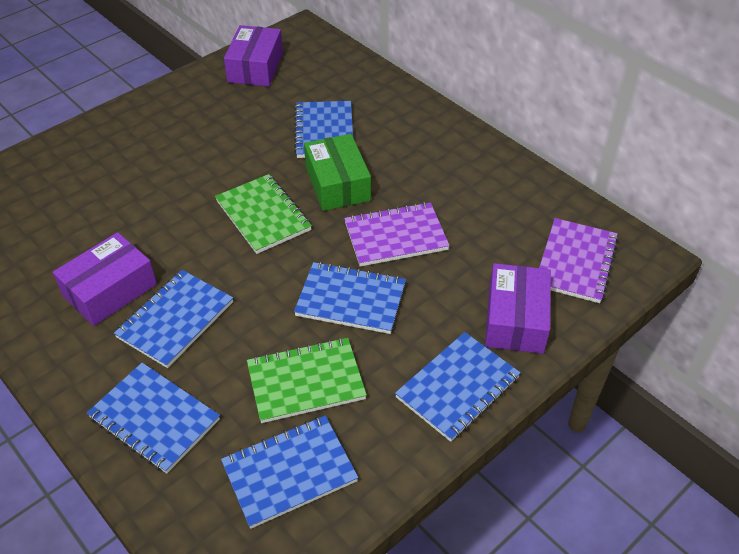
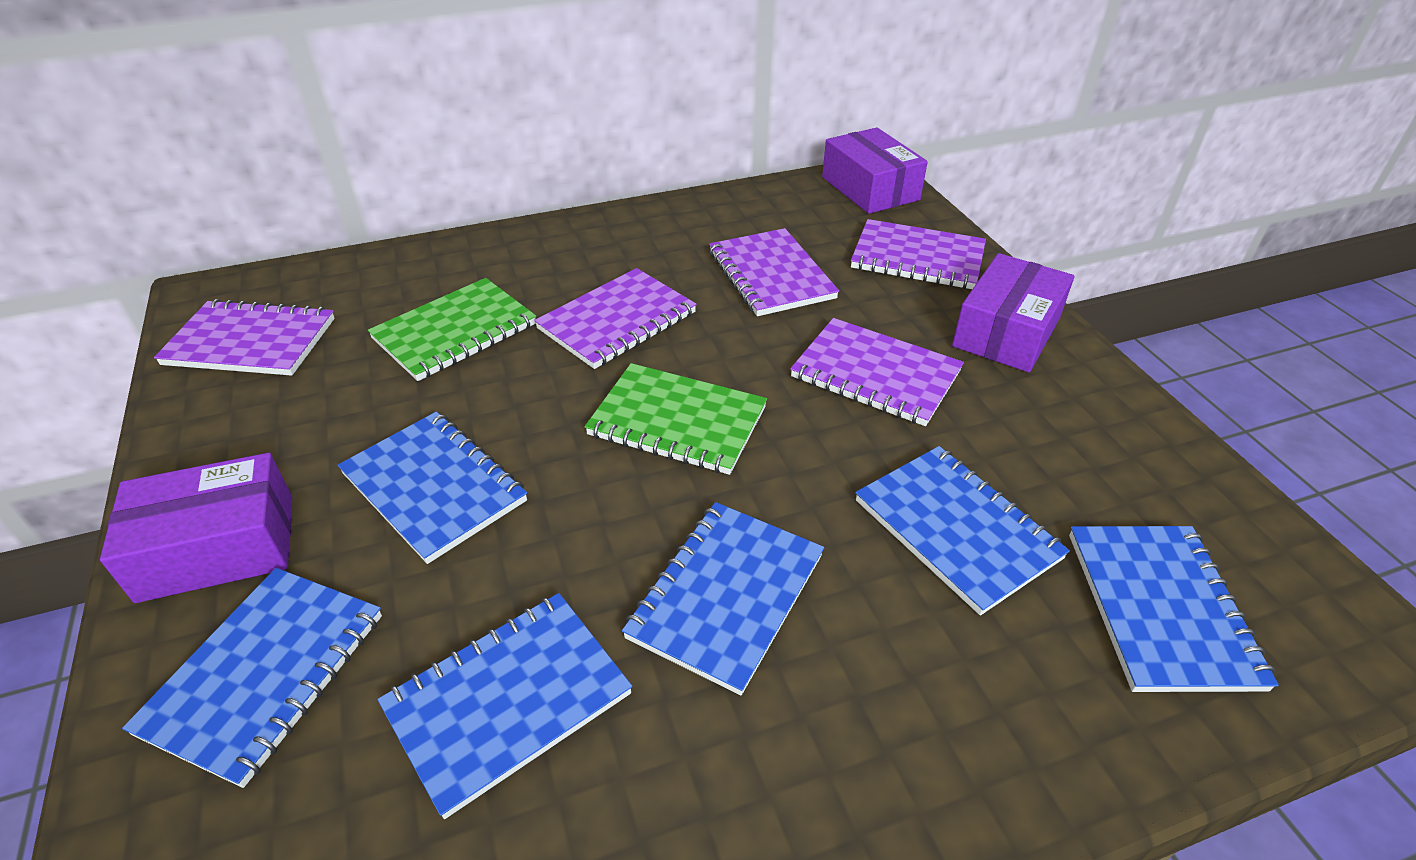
green box: 1 -> 0
purple notebook: 2 -> 5

